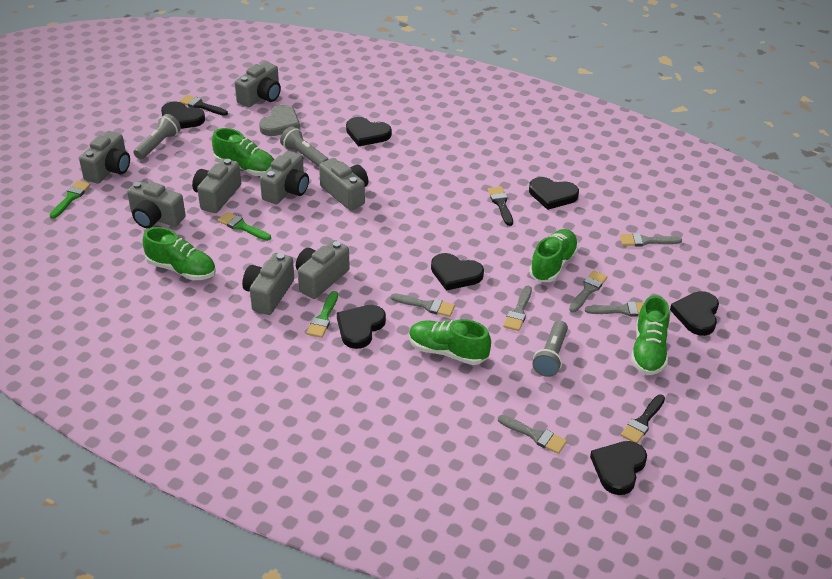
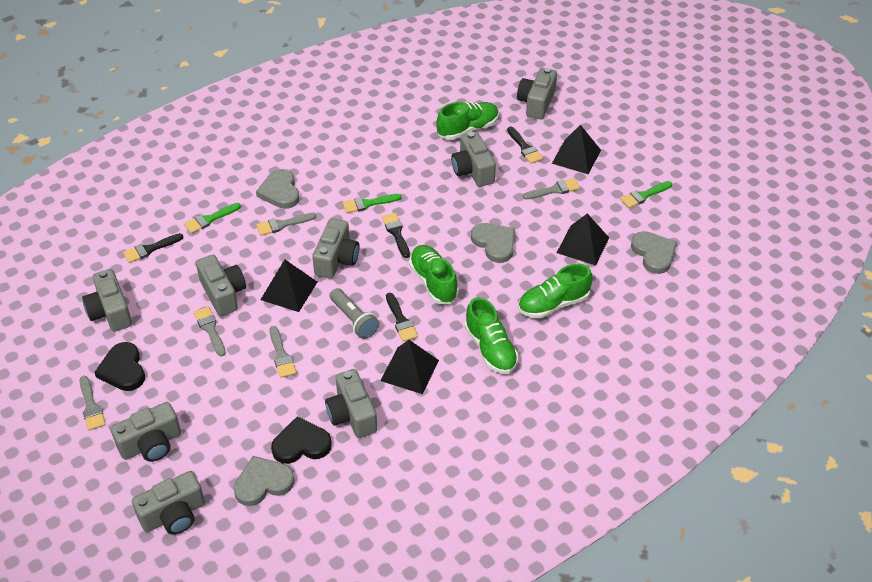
black brush: 3 -> 4
black heart: 7 -> 2
black pyramid: 0 -> 4
green shoe: 5 -> 4
grey brush: 6 -> 5
grey flashlight: 3 -> 1
grey heart: 1 -> 4

